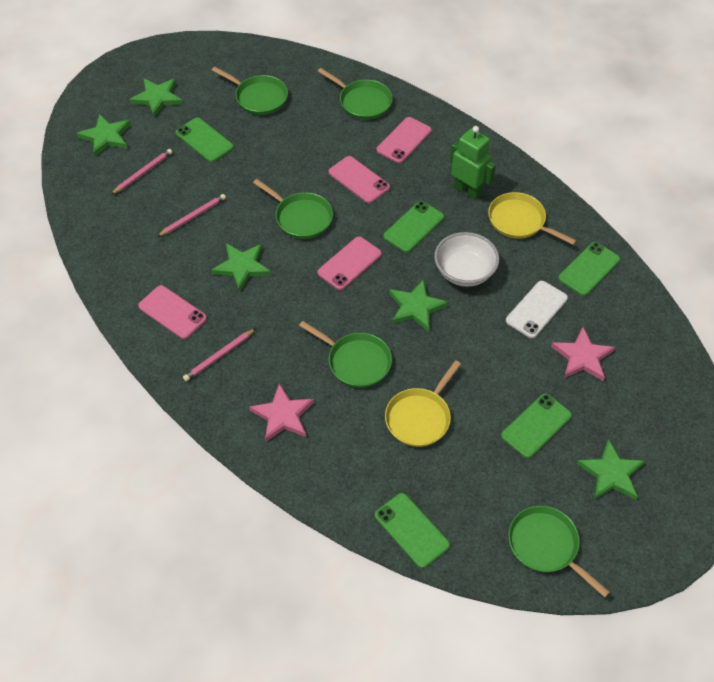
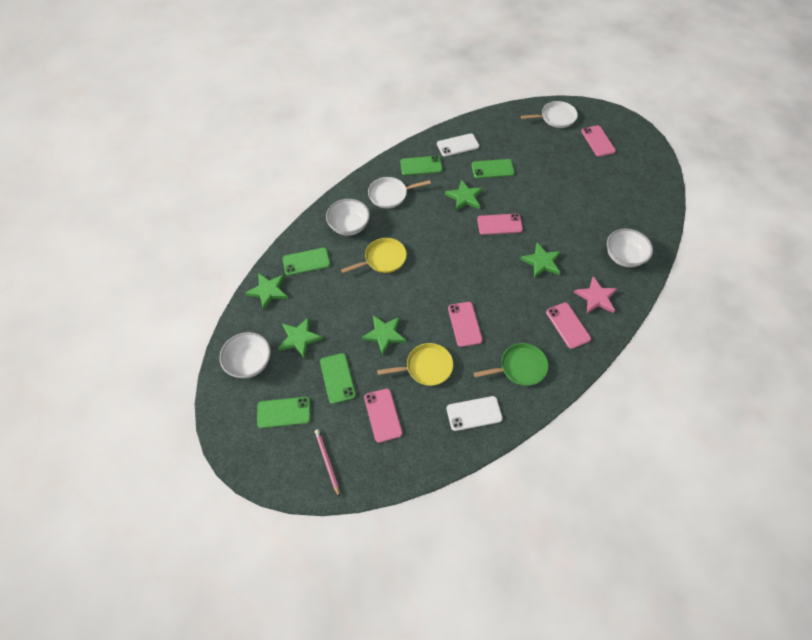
green pan: 5 -> 1
green robot: 1 -> 0
pink pencil: 3 -> 1
pink phone: 4 -> 5
pink star: 2 -> 1
white bowl: 1 -> 3
white pan: 0 -> 2
white phone: 1 -> 2

